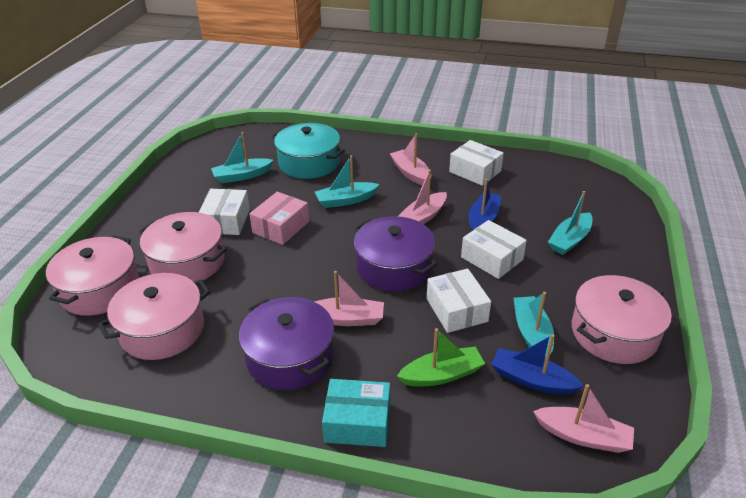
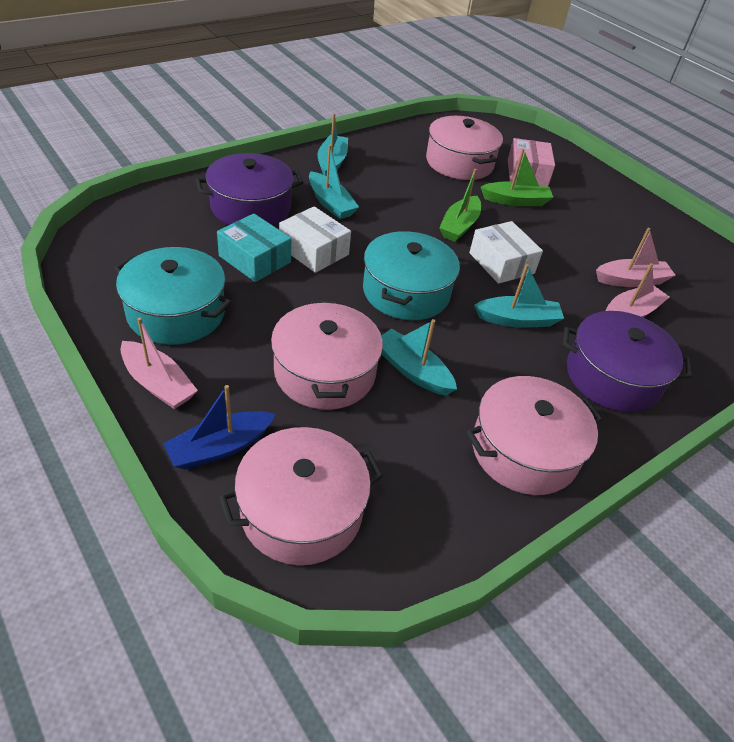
blue boat: 2 -> 1
green boat: 1 -> 2
pink boat: 4 -> 3
turquoise pot: 1 -> 2
white box: 4 -> 2

